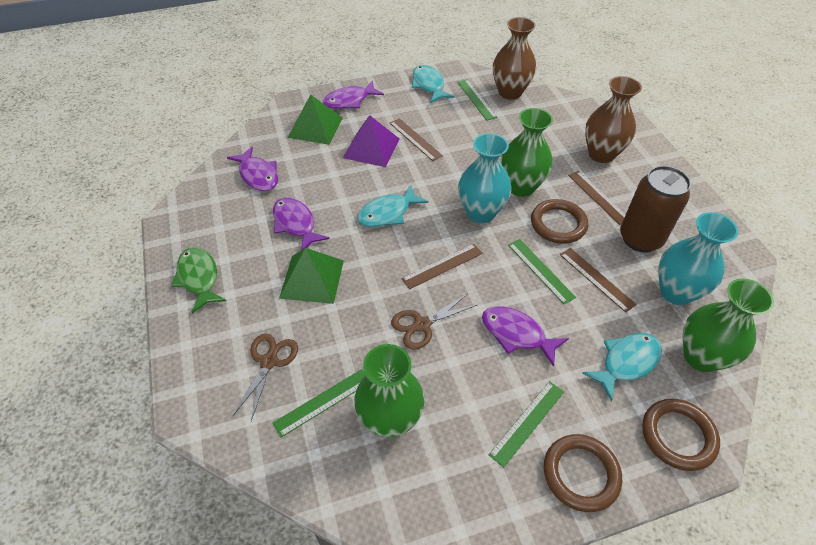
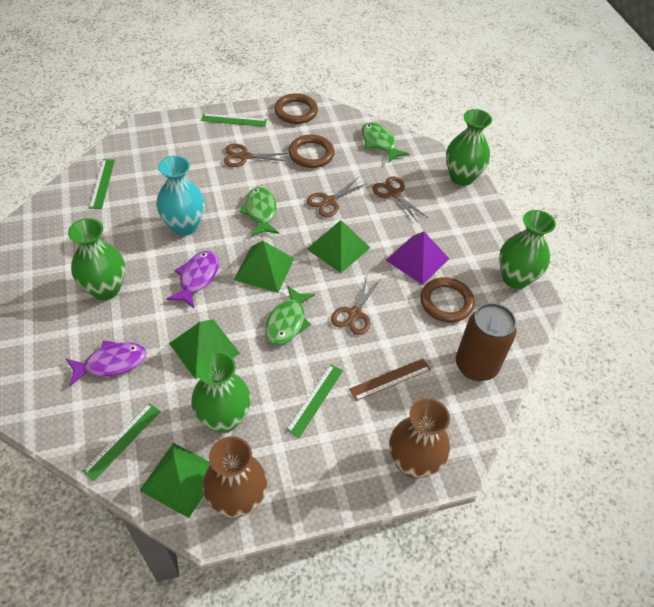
brown ruler: 4 -> 1
brown scissors: 2 -> 4
green fish: 1 -> 3
green pyramid: 2 -> 4
green vase: 3 -> 4
purple fish: 4 -> 2
turquoise fish: 3 -> 0
turquoise vase: 2 -> 1

